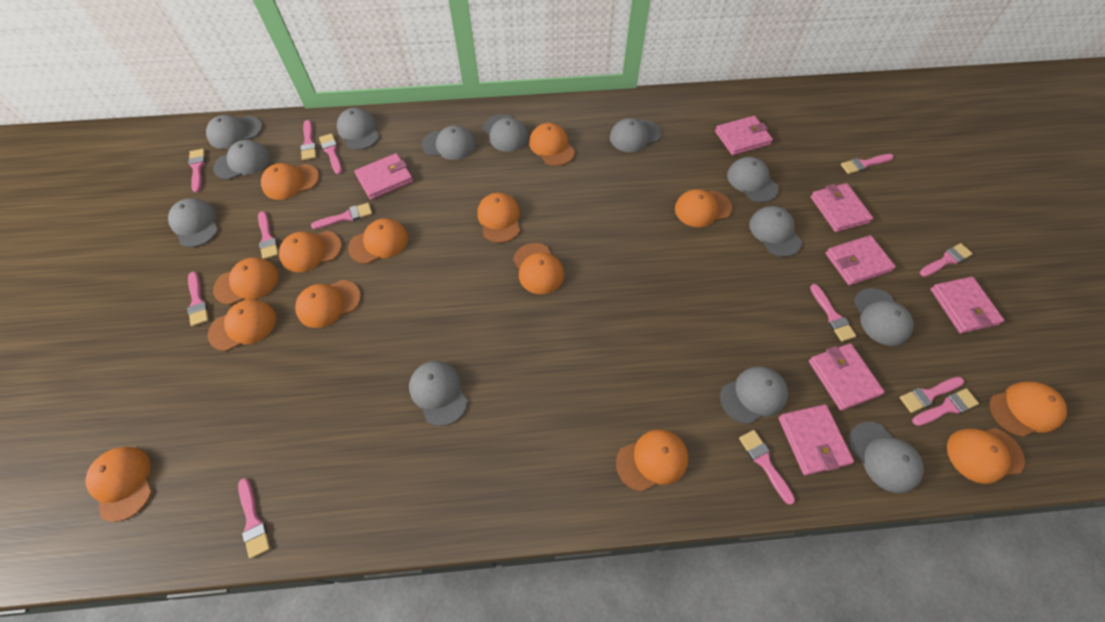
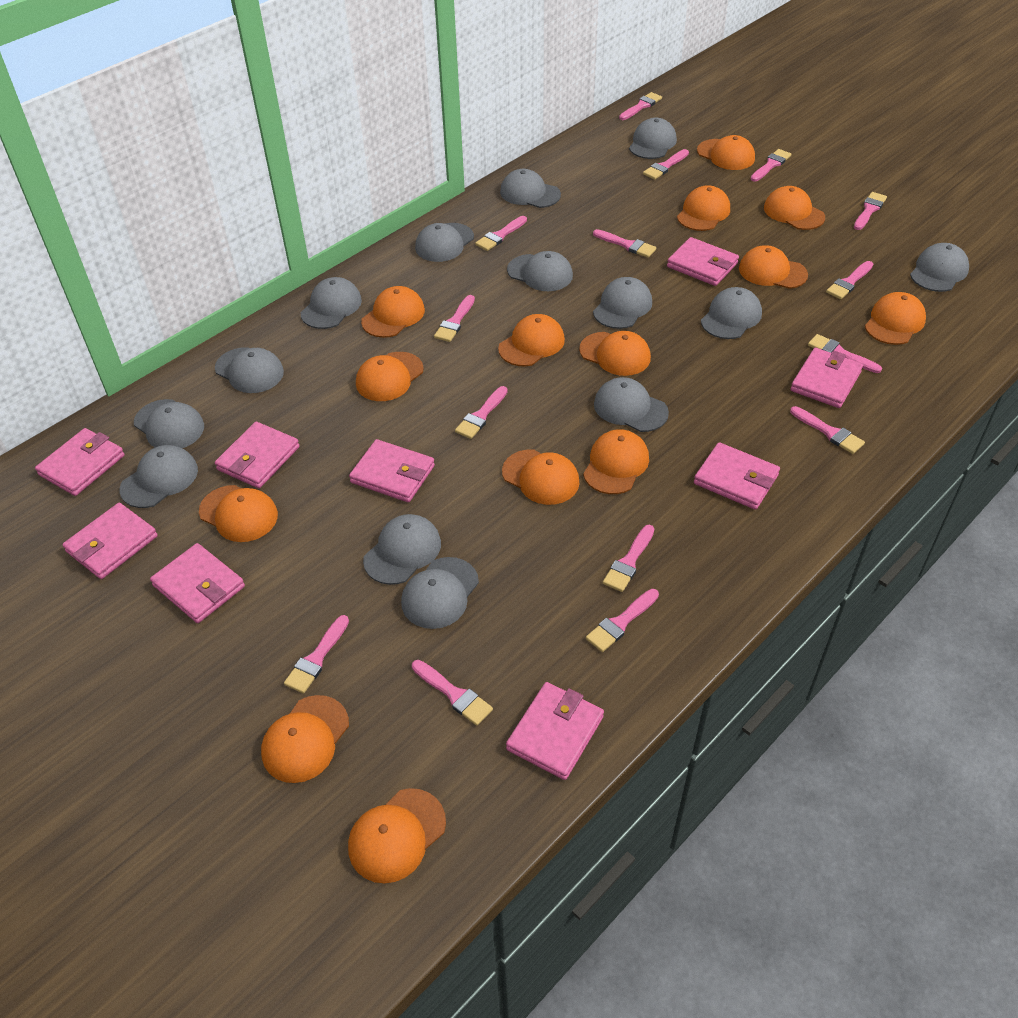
grey cap: 13 -> 14
pink brush: 13 -> 15
pink wallet: 7 -> 9

